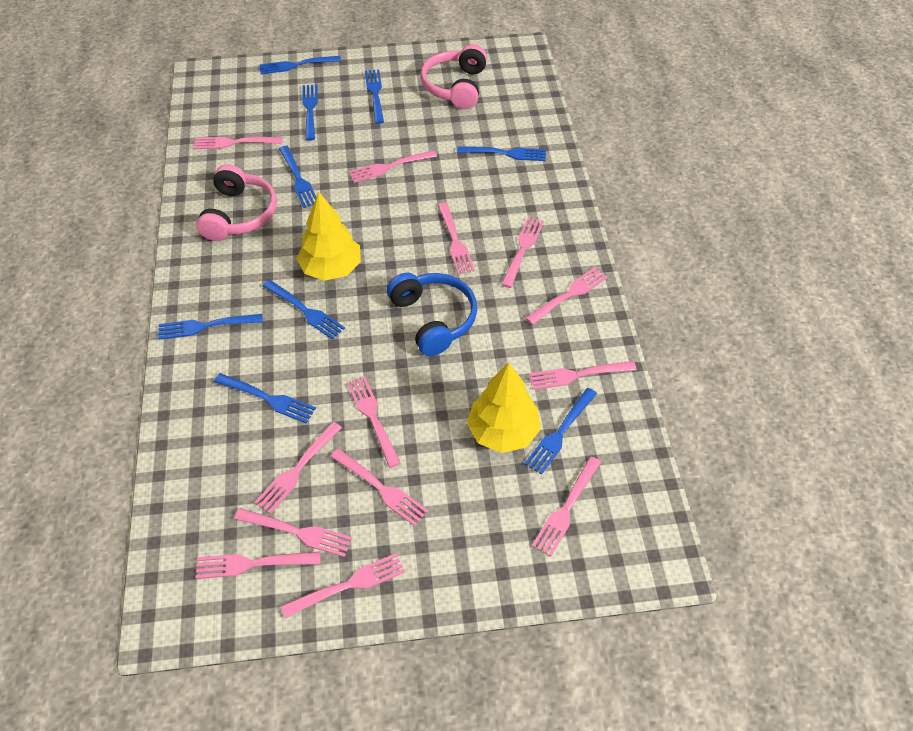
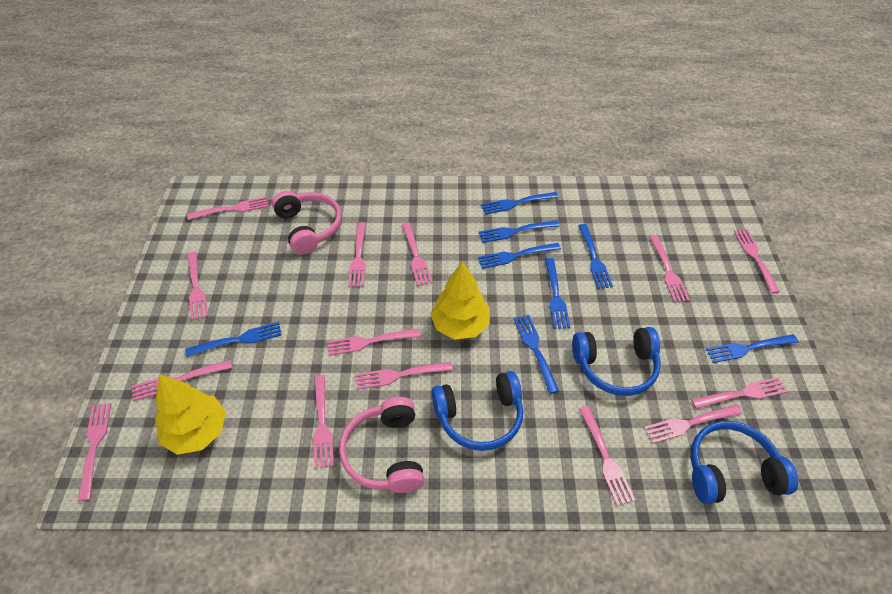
blue fork: 9 -> 8
blue headphones: 1 -> 3
pink fork: 13 -> 14

